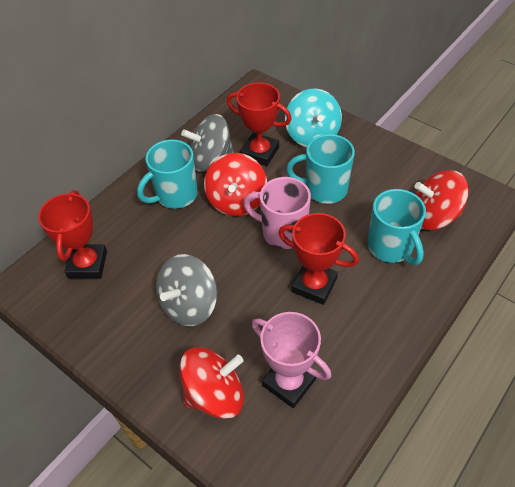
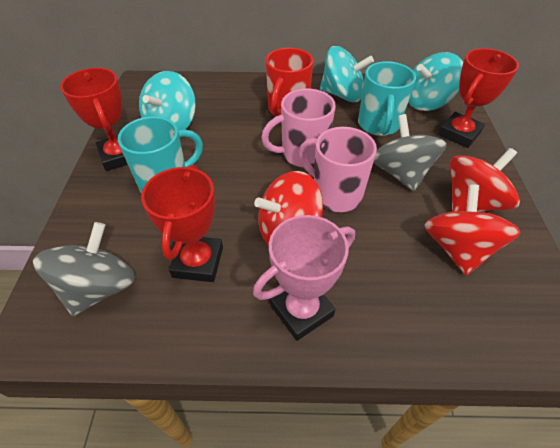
pink mug: 1 -> 2
red mug: 0 -> 1
turquoise mug: 3 -> 2
turquoise spinning top: 1 -> 3

